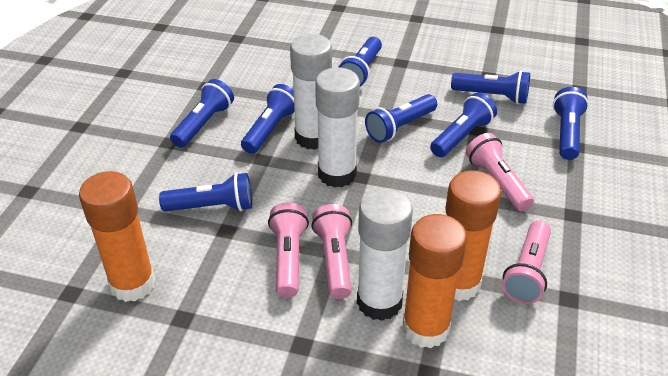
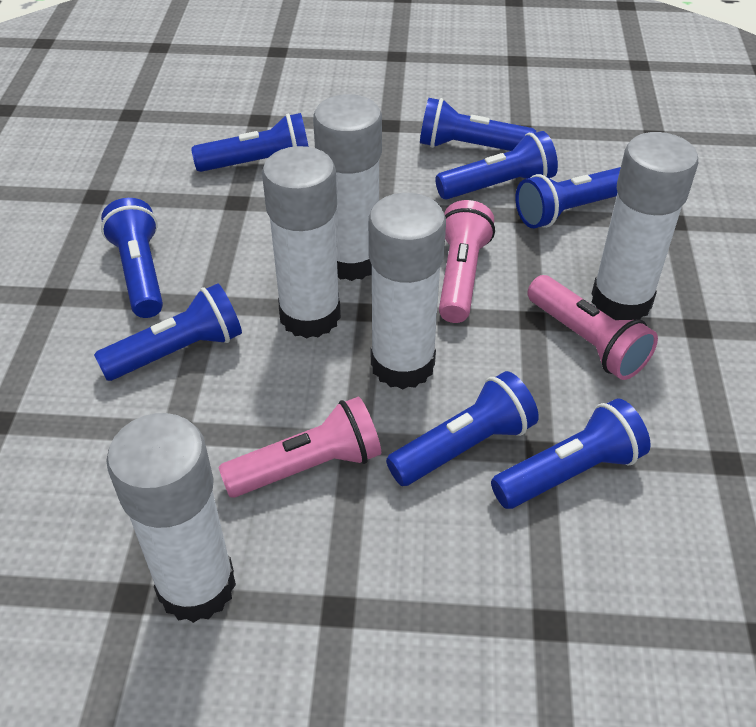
orange glue stick: 3 -> 0
pink flashlight: 4 -> 3
white glue stick: 3 -> 5

